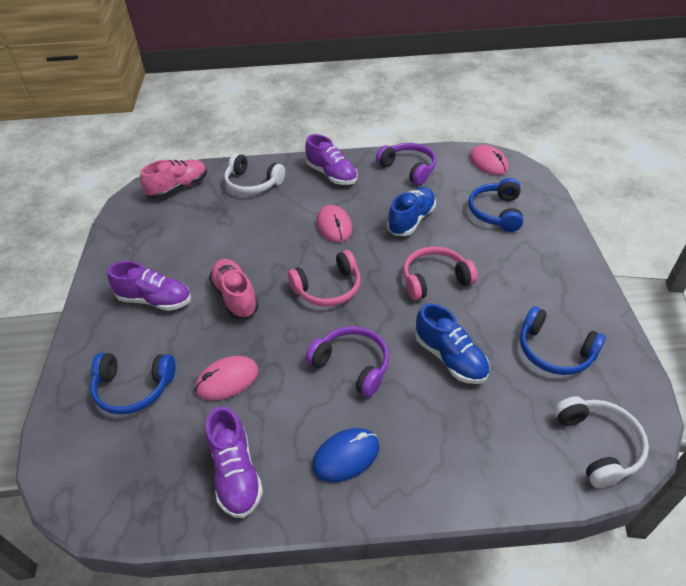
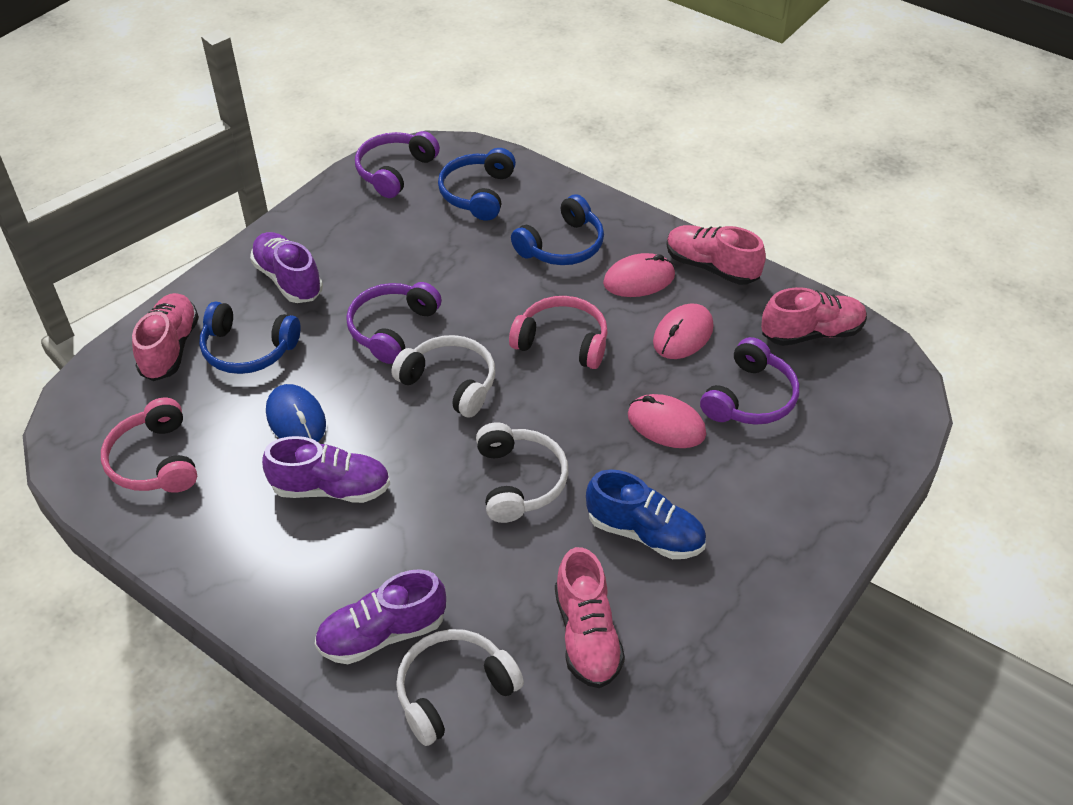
blue shoe: 2 -> 1
pink shoe: 2 -> 4
purple headphones: 2 -> 3
white headphones: 2 -> 3

